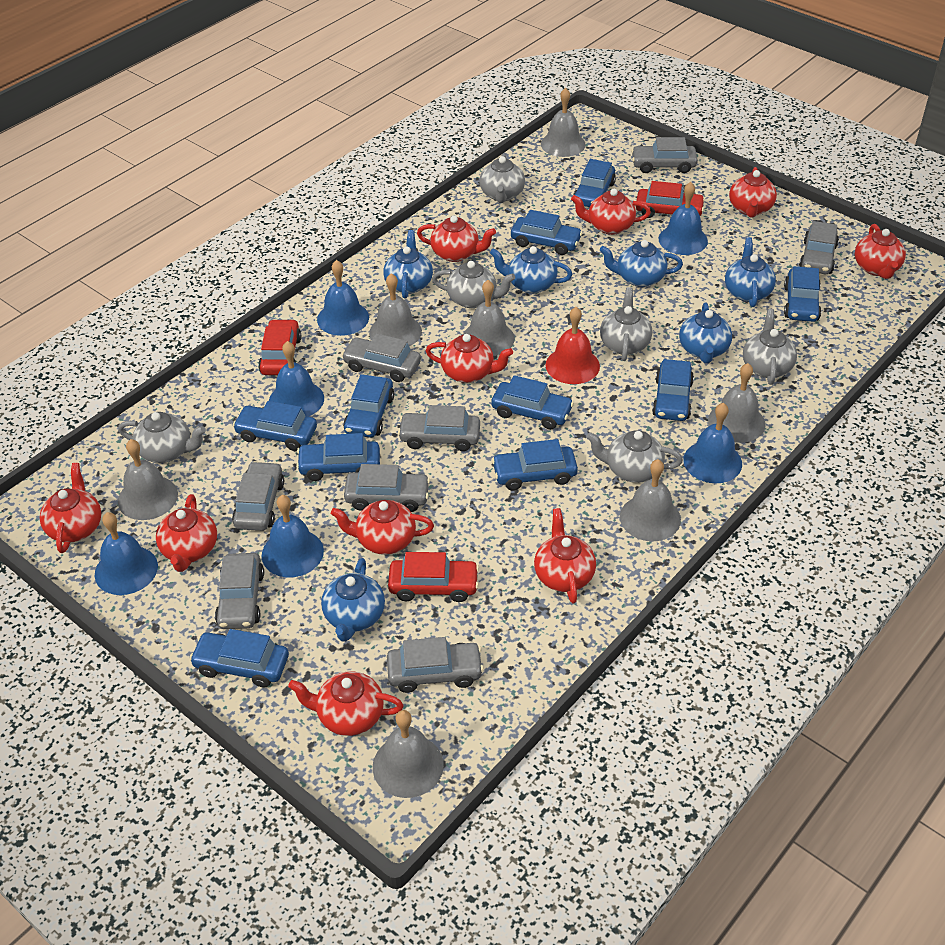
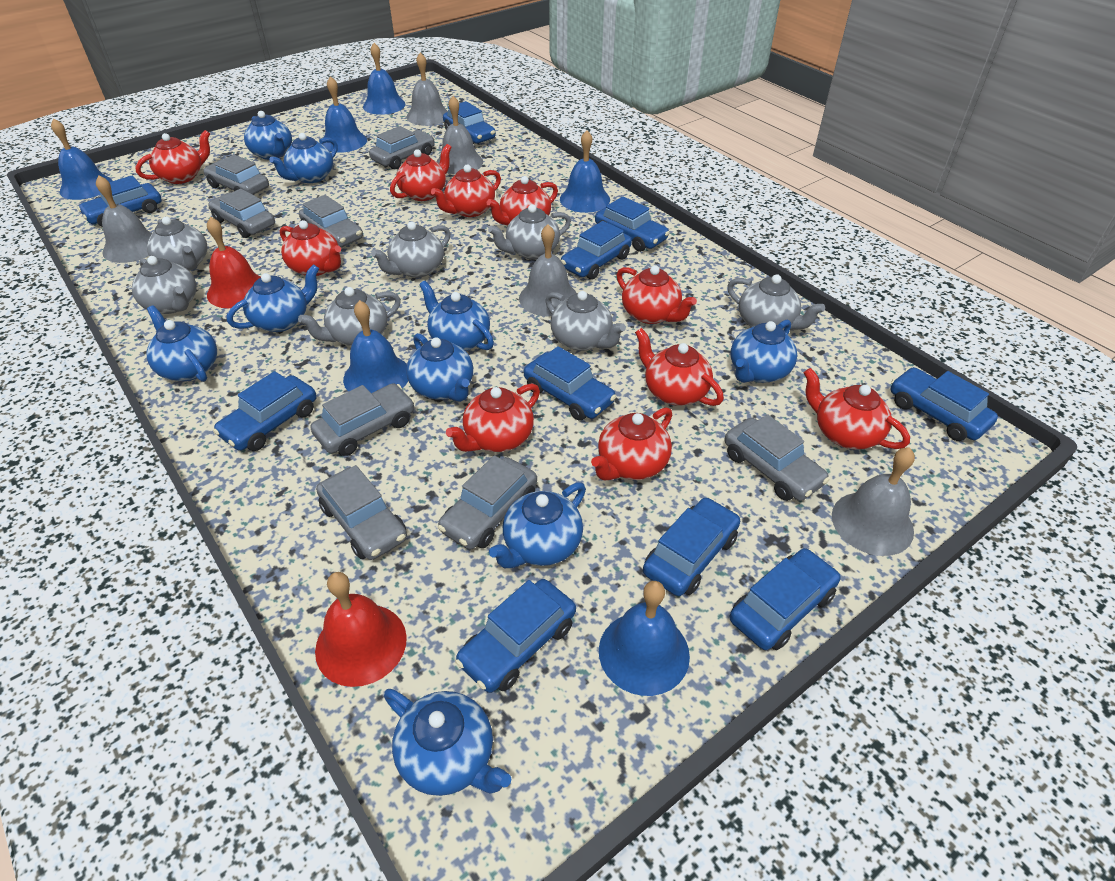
blue teapot: 6 -> 9
grey bell: 7 -> 5
grey teapot: 6 -> 7
red bell: 1 -> 2
red car: 3 -> 0

